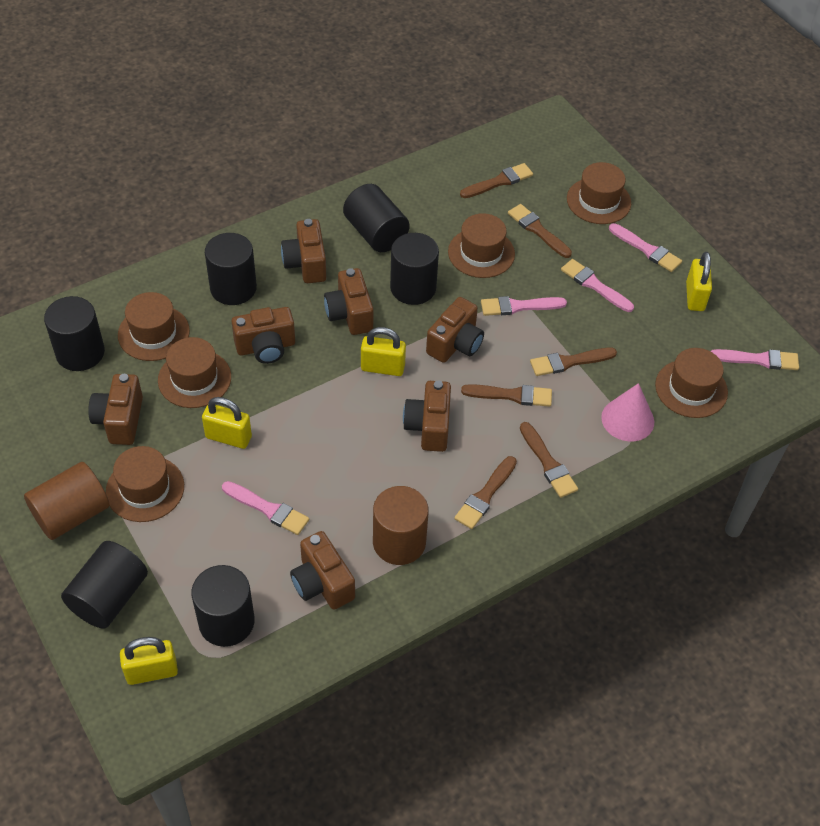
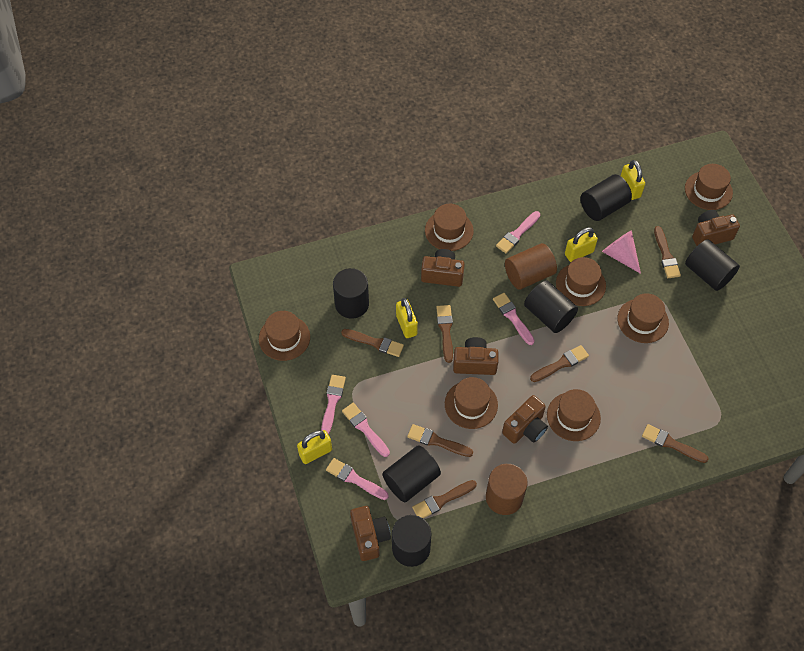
brown brush: 6 -> 7
brown camera: 7 -> 5
brown hat: 6 -> 7

